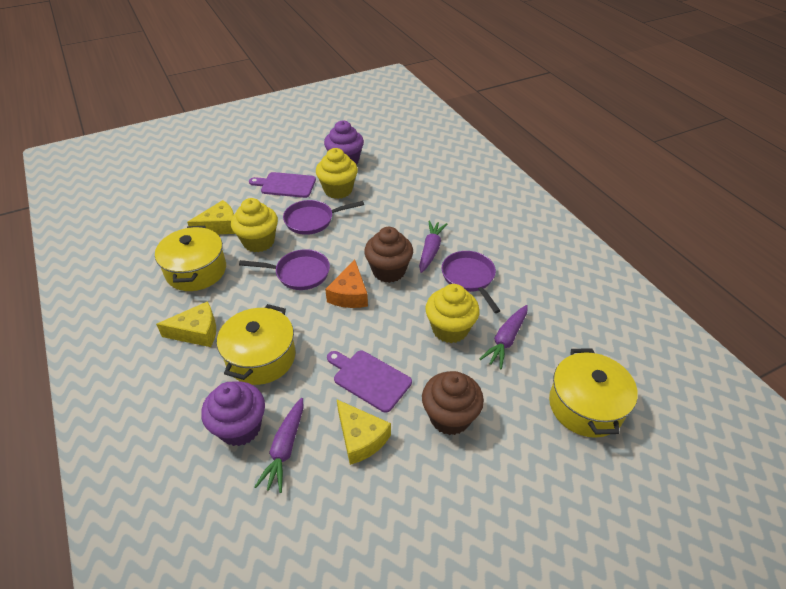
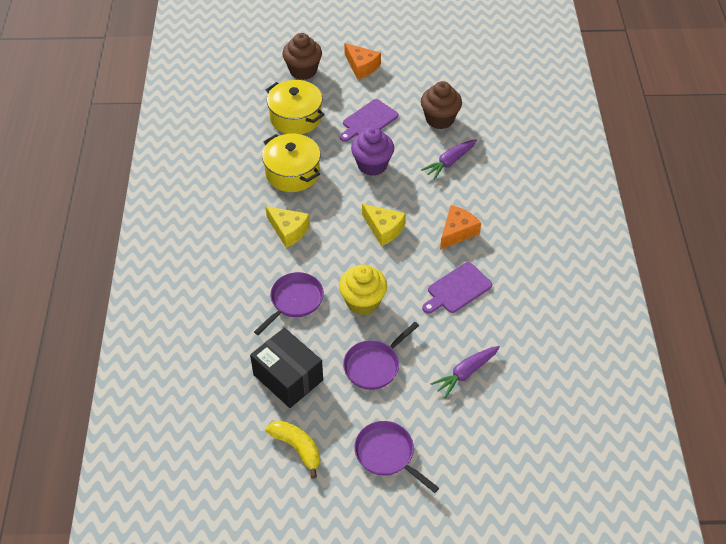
black box: 0 -> 1
orange cheese: 1 -> 2
purple carrot: 3 -> 2
purple cupcake: 2 -> 1
yellow banana: 0 -> 1
yellow cheese: 3 -> 2
yellow cupcake: 3 -> 1
yellow pot: 3 -> 2

